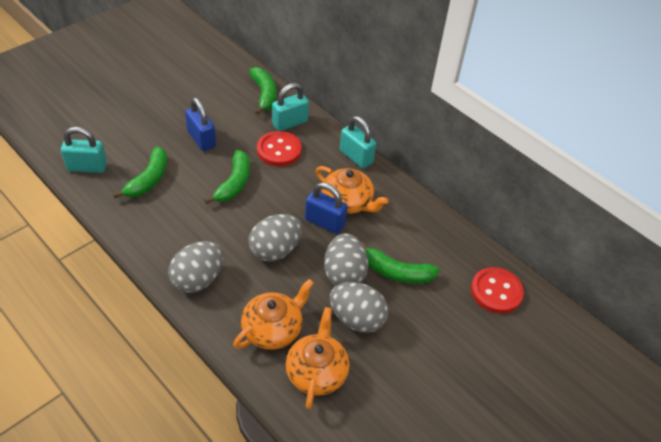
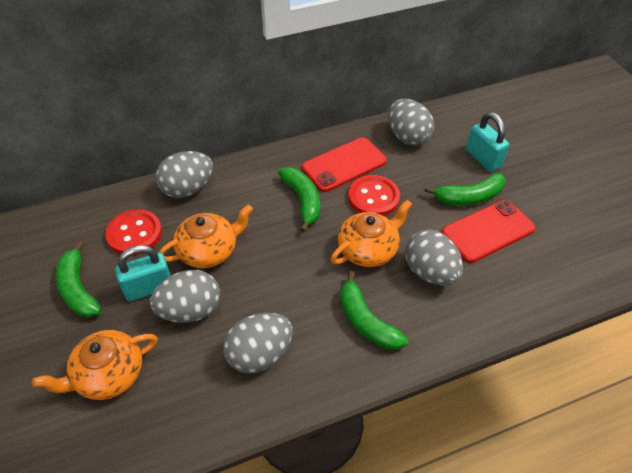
blue padlock: 2 -> 0
grey egg: 4 -> 5
red phone: 0 -> 2
turquoise padlock: 3 -> 2

